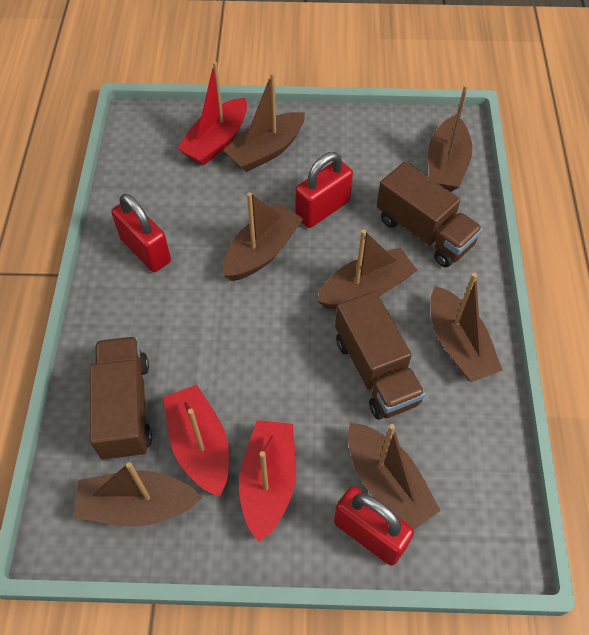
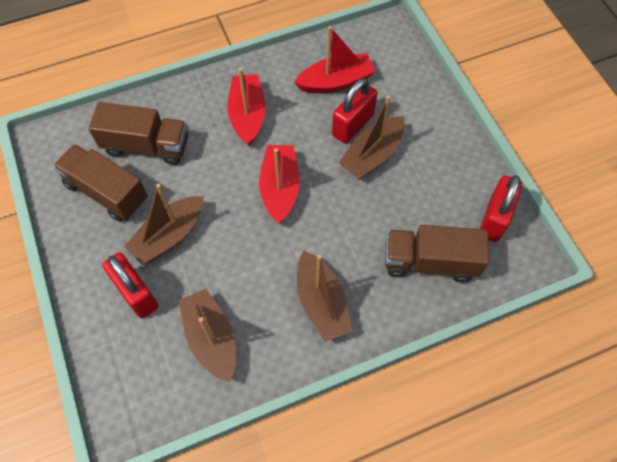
brown boat: 7 -> 4

